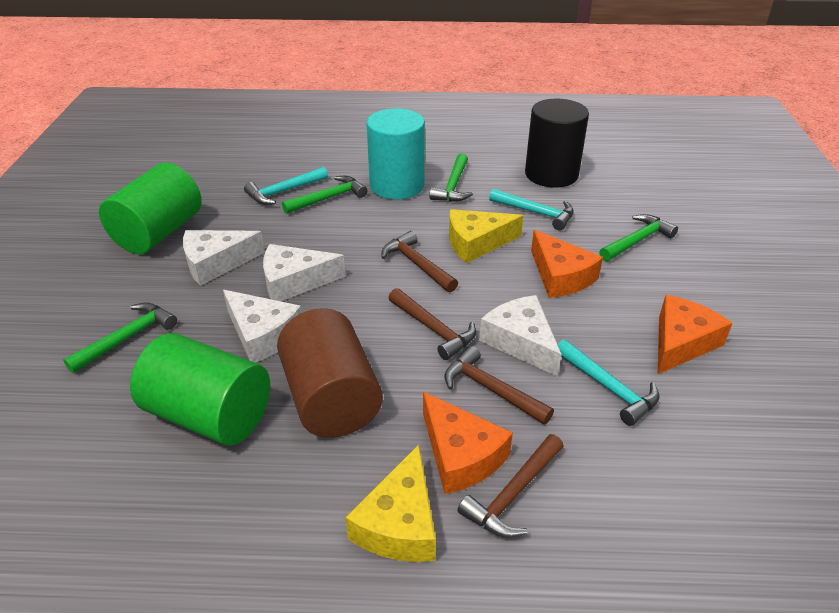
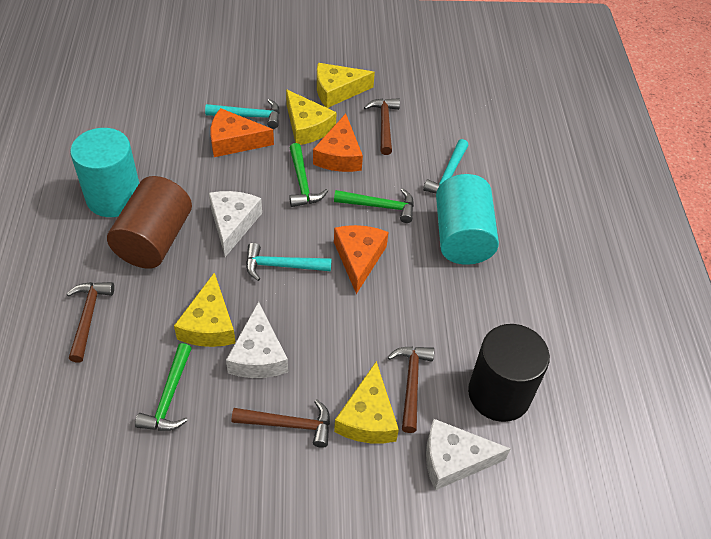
green cylinder: 2 -> 0
green hammer: 4 -> 3
turquoise cylinder: 1 -> 2
white cheese: 4 -> 3
yellow cheese: 2 -> 4

